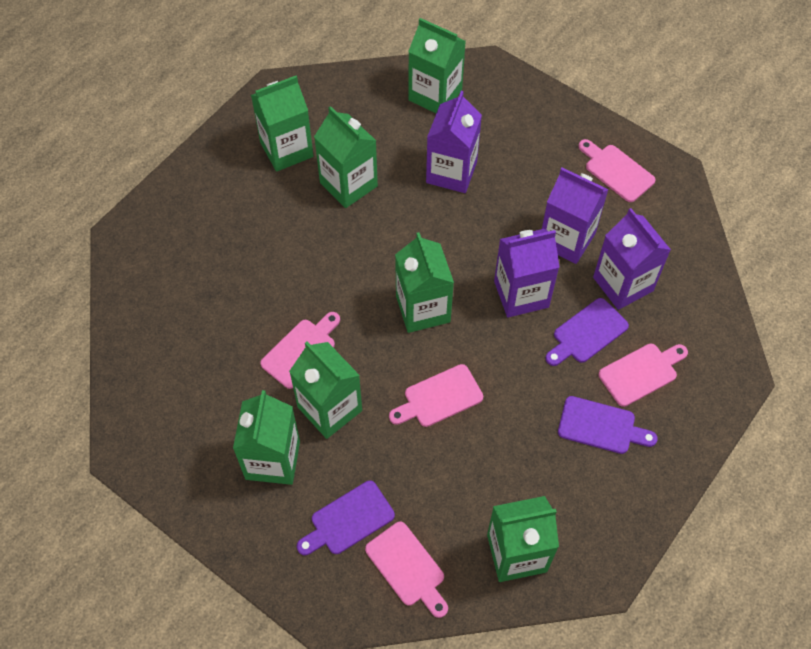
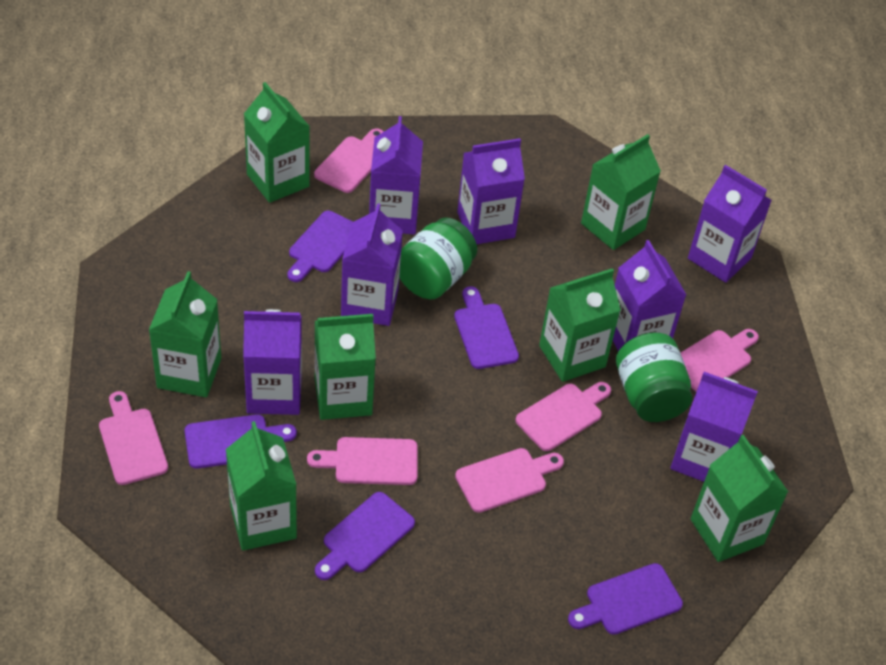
green jar: 0 -> 2
pink cutting board: 5 -> 6
purple carton: 4 -> 7
purple cutting board: 3 -> 5

